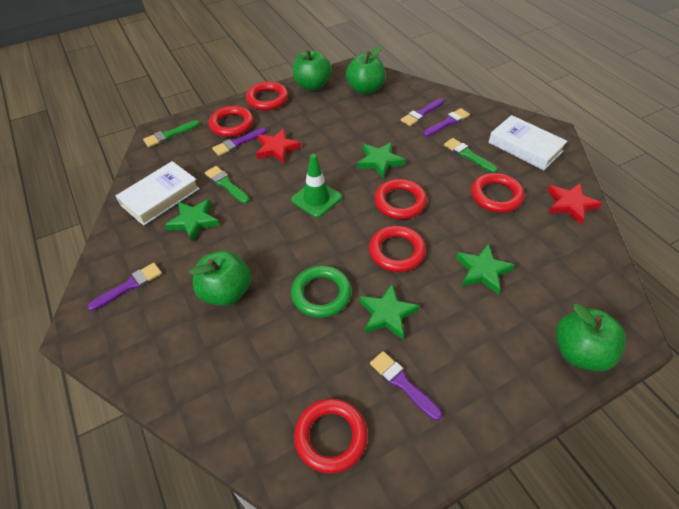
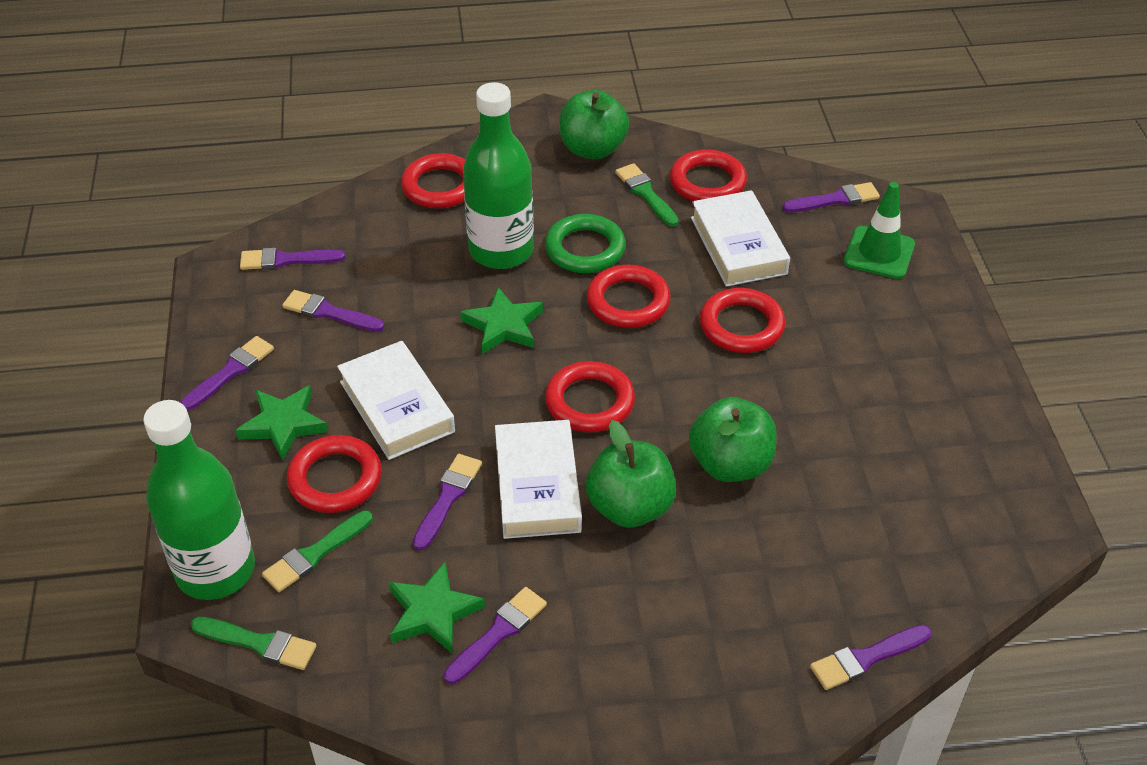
green apple: 4 -> 3
green bottle: 0 -> 2
green star: 4 -> 3
purple brush: 5 -> 7
red star: 2 -> 0
white book: 2 -> 3

